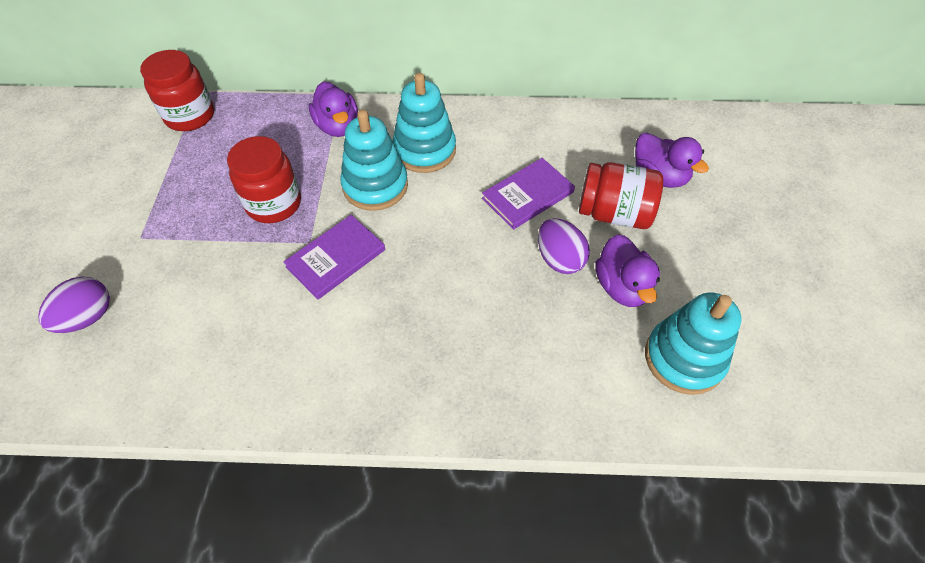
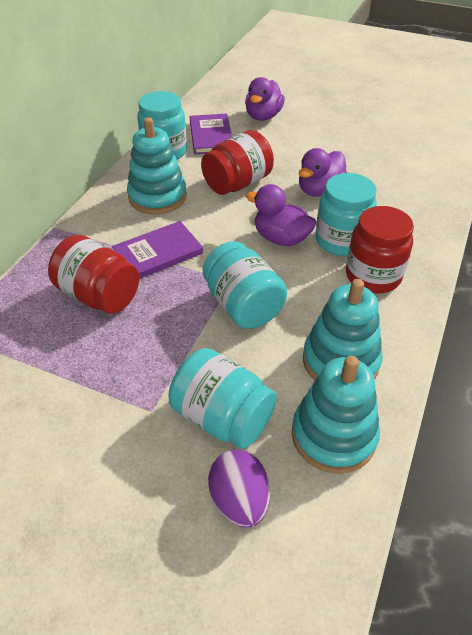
purple egg: 2 -> 1
turquoise jar: 0 -> 4

